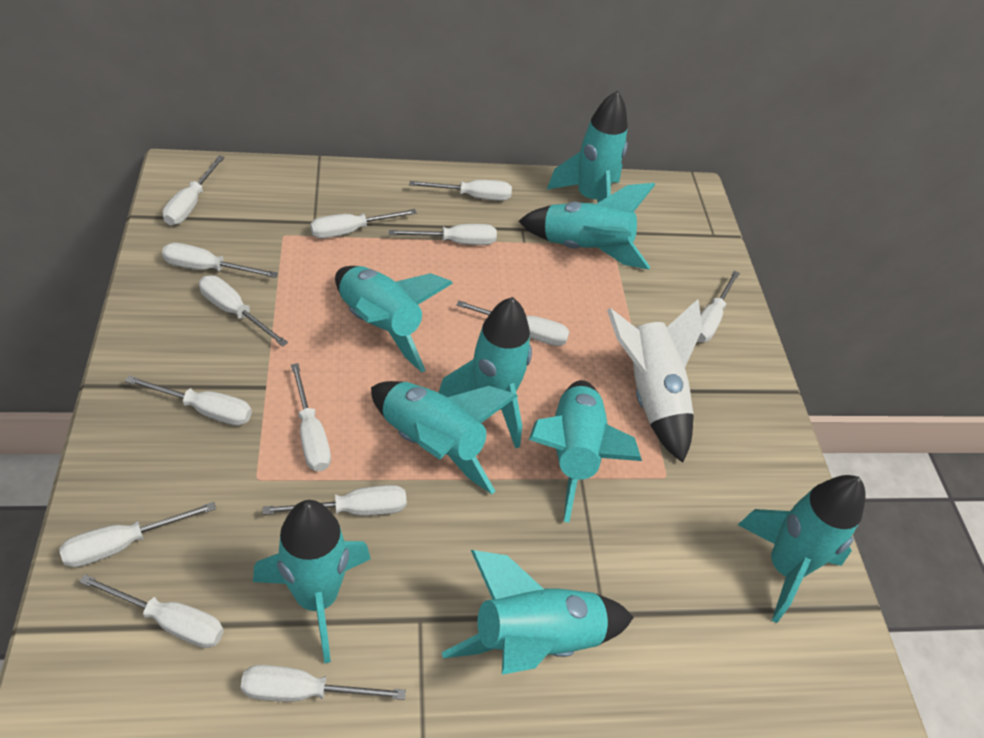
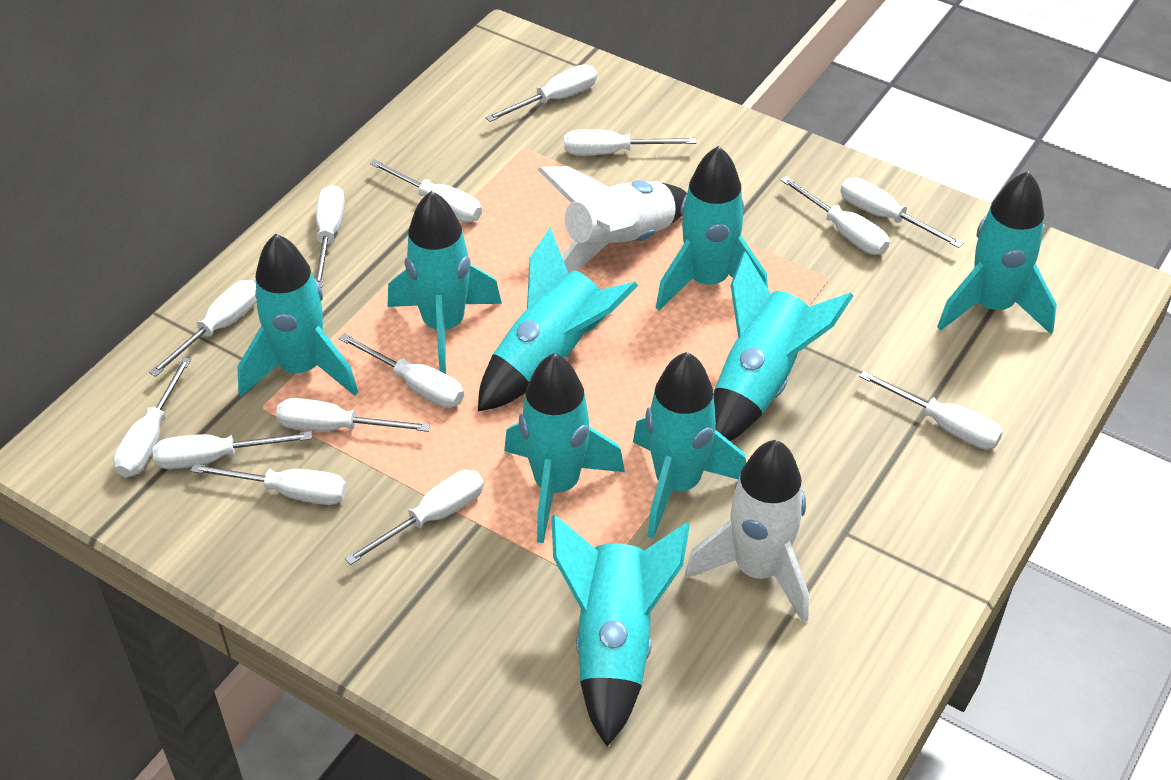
white rocket: 1 -> 2

